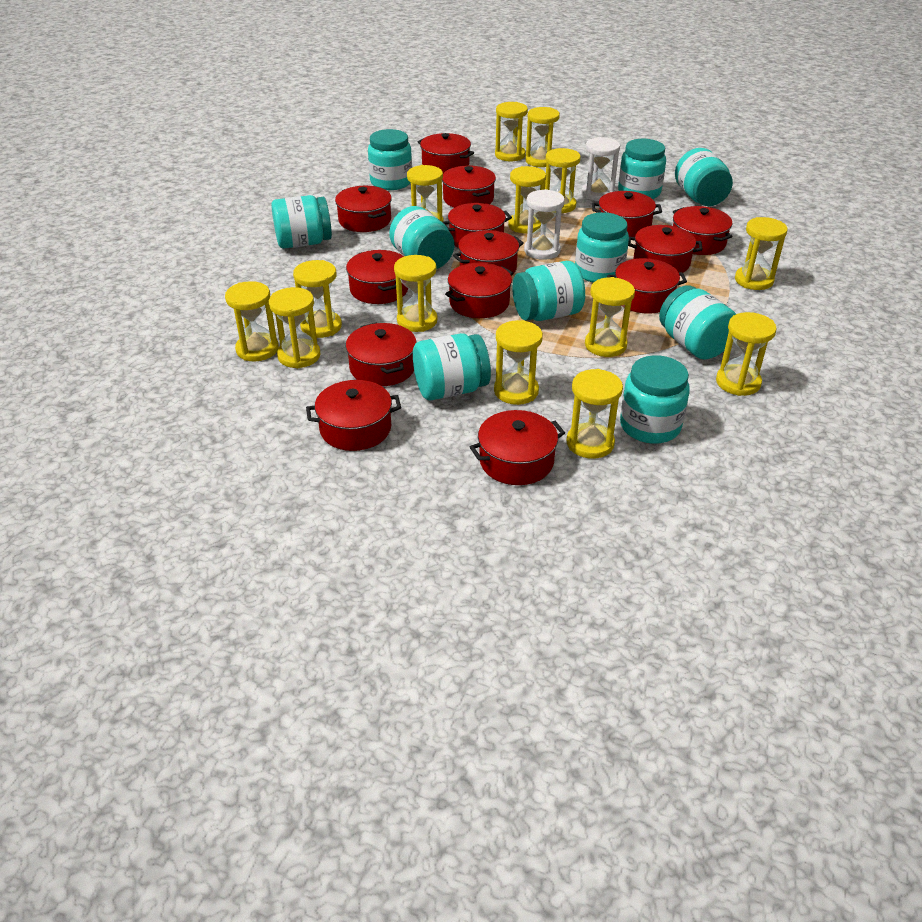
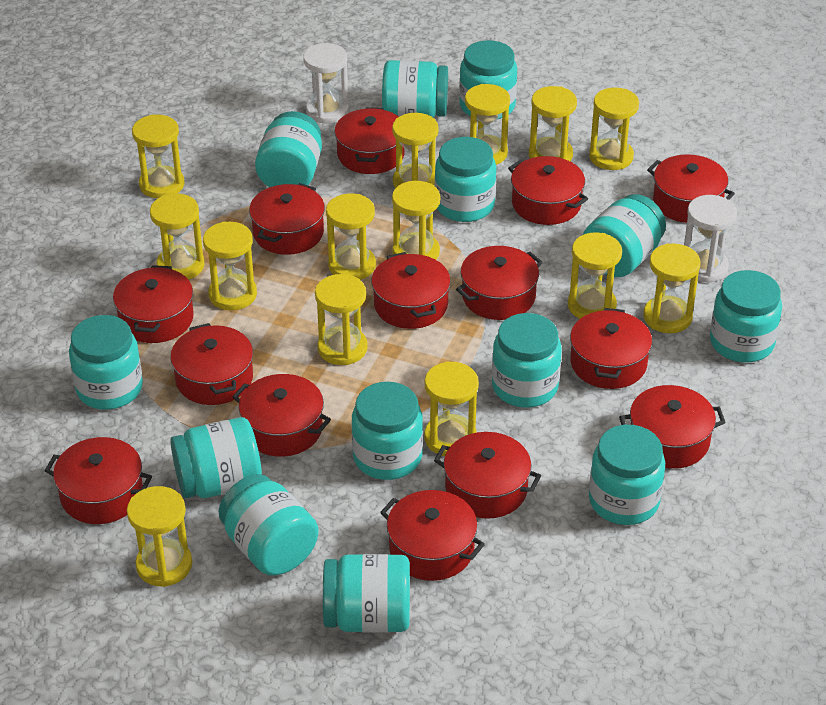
turquoise jar: 10 -> 13

